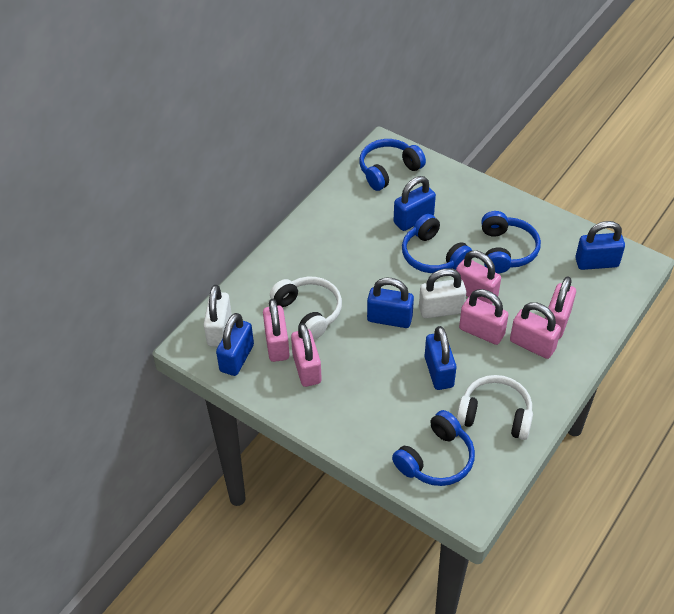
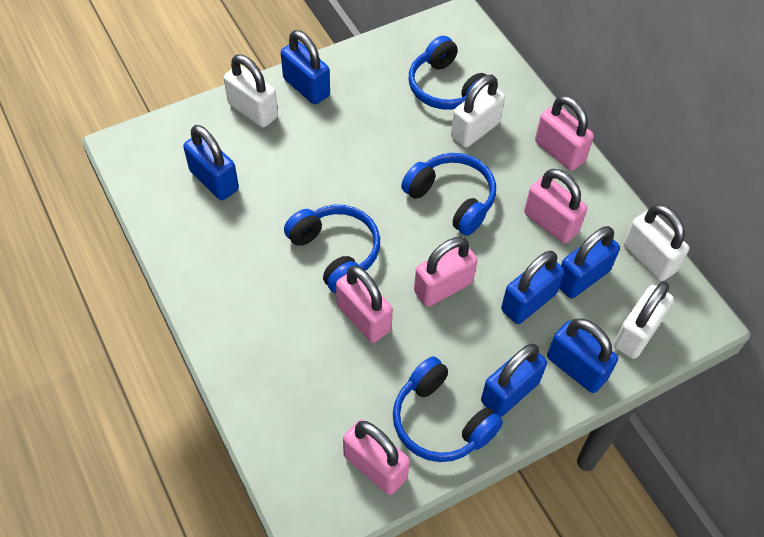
blue padlock: 5 -> 6
pink padlock: 6 -> 5
white headphones: 2 -> 0
white padlock: 2 -> 4

